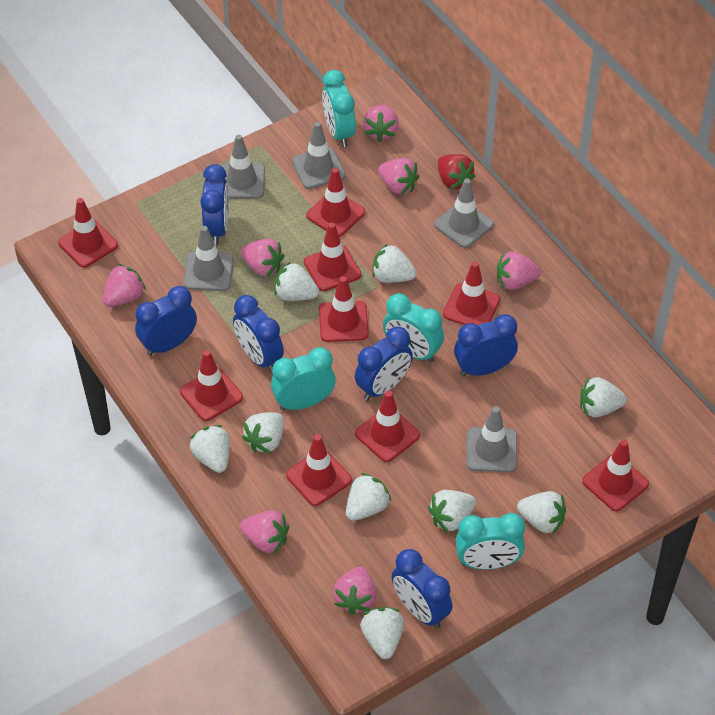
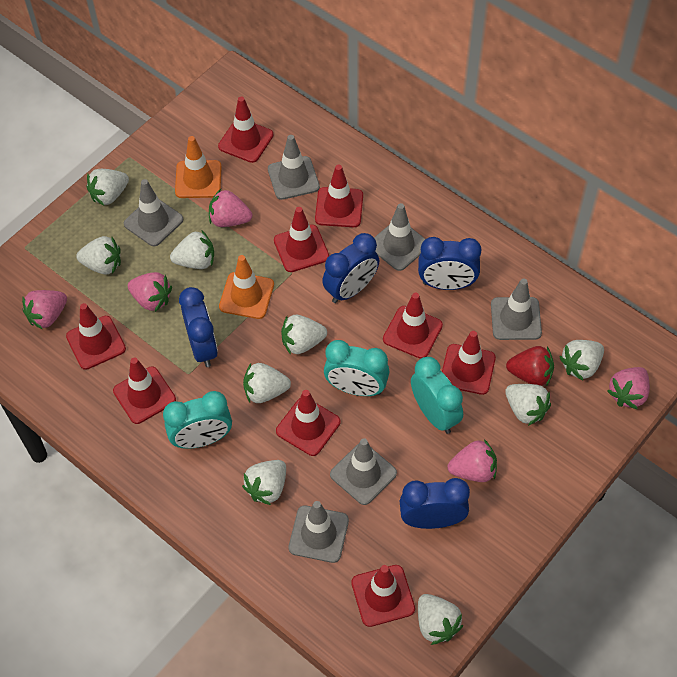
blue clock: 6 -> 4
grey traffic cone: 5 -> 6
orange traffic cone: 0 -> 2
pink strawberry: 7 -> 5
turquoise clock: 4 -> 3

